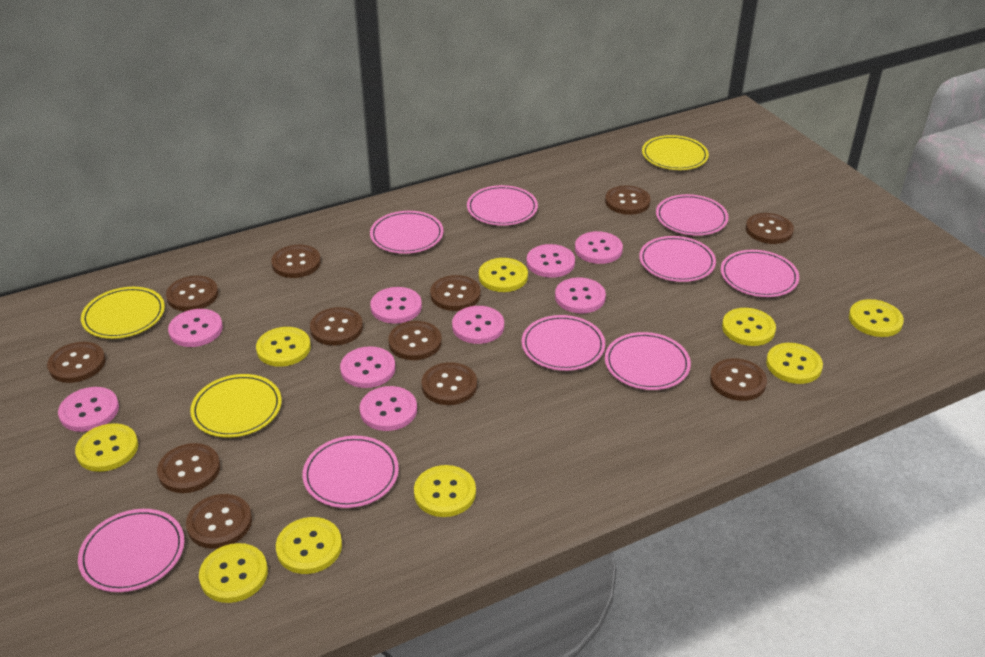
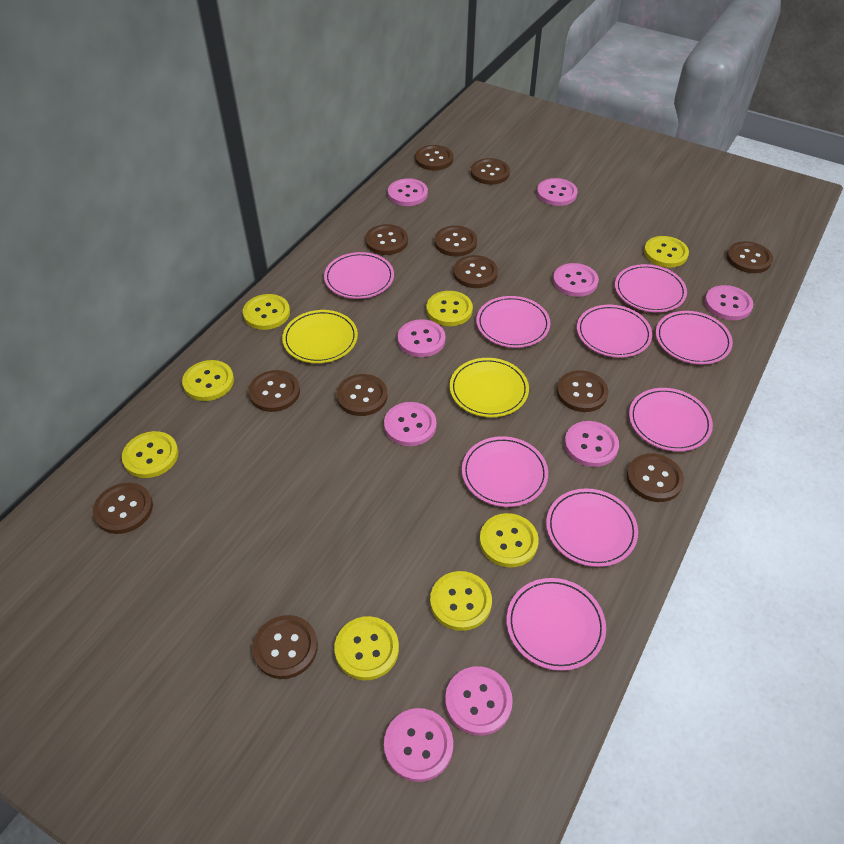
yellow button: 9 -> 8
yellow plate: 3 -> 2

